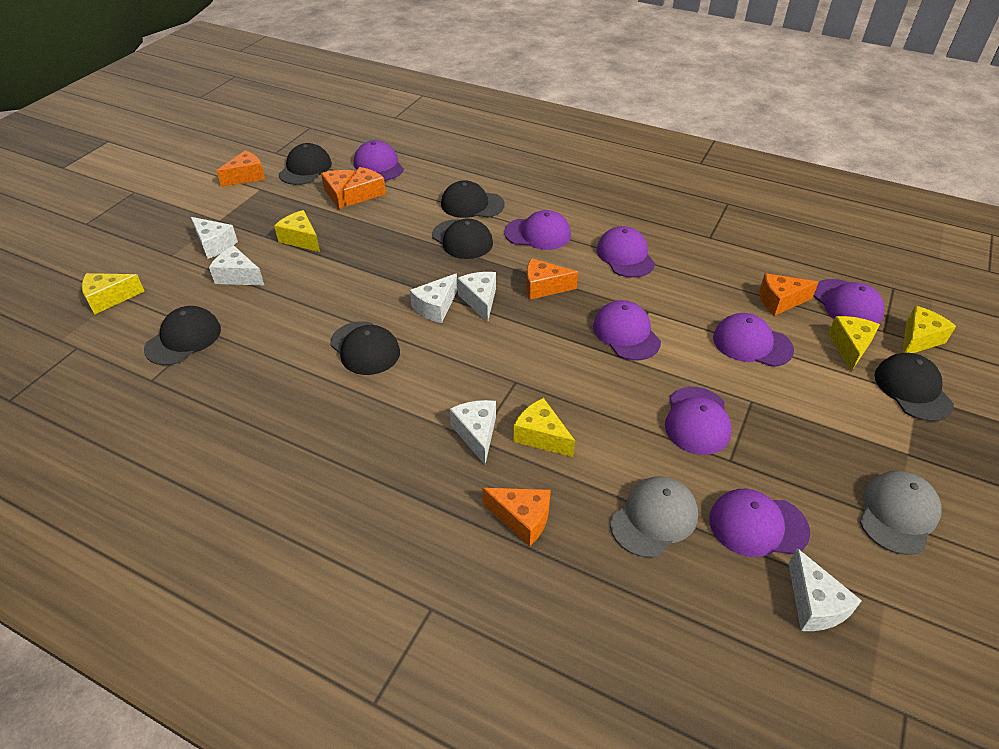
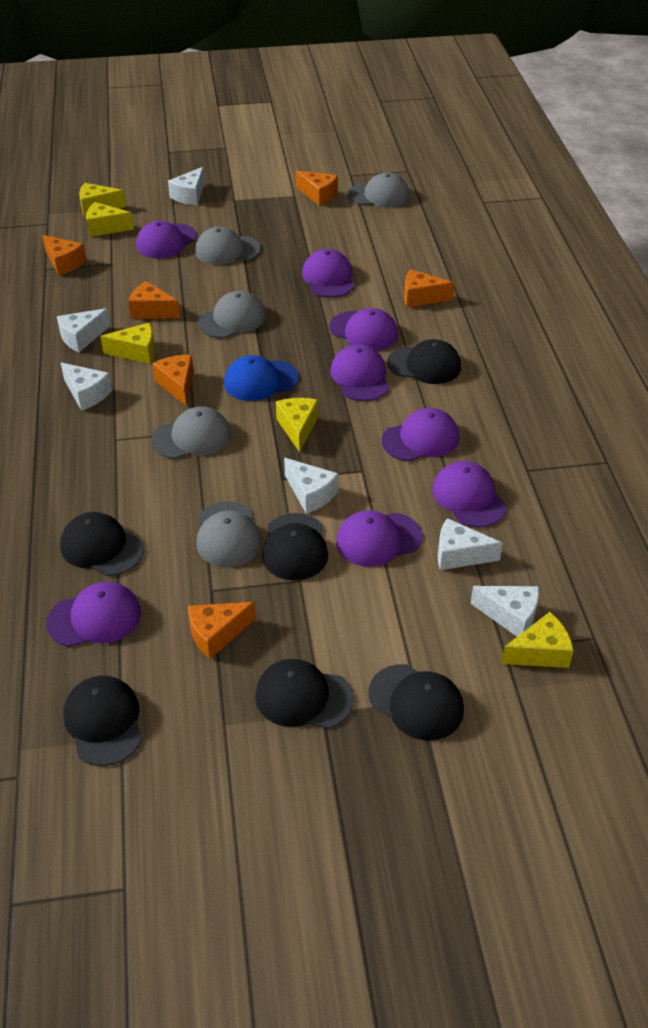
blue cap: 0 -> 1
grey cap: 2 -> 5

